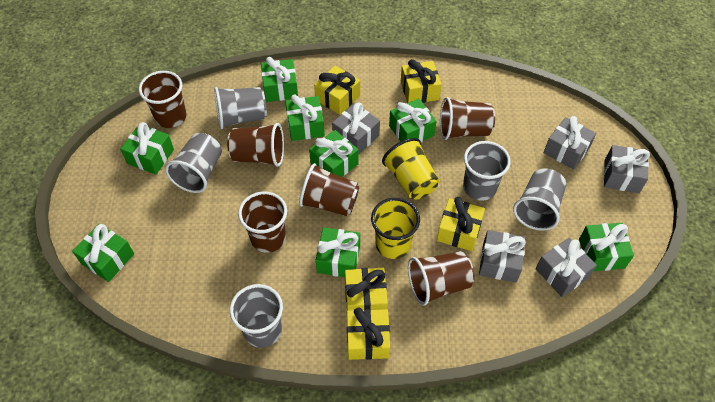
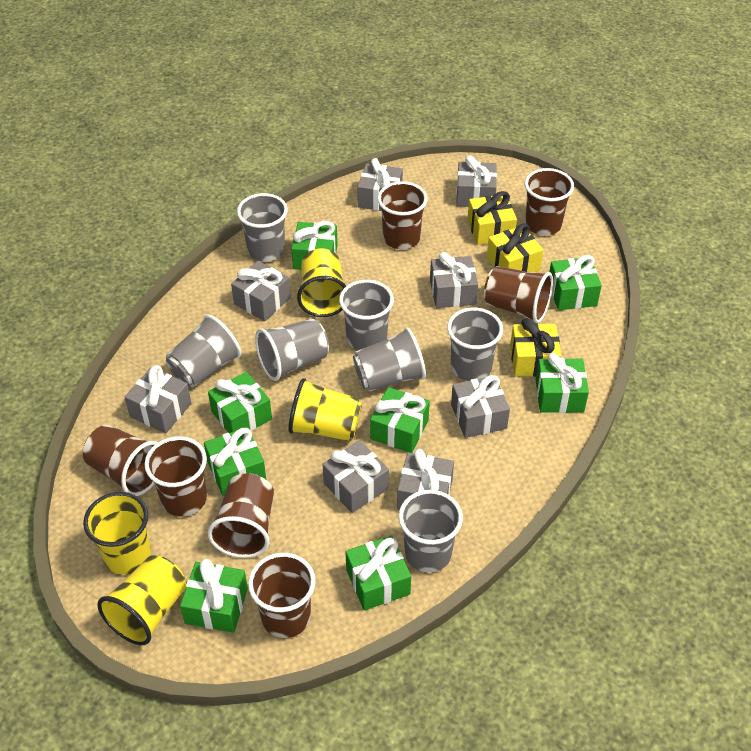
brown cup: 6 -> 7
grey cup: 5 -> 7
grey gift: 5 -> 8
yellow cup: 2 -> 4
yellow gift: 5 -> 3

